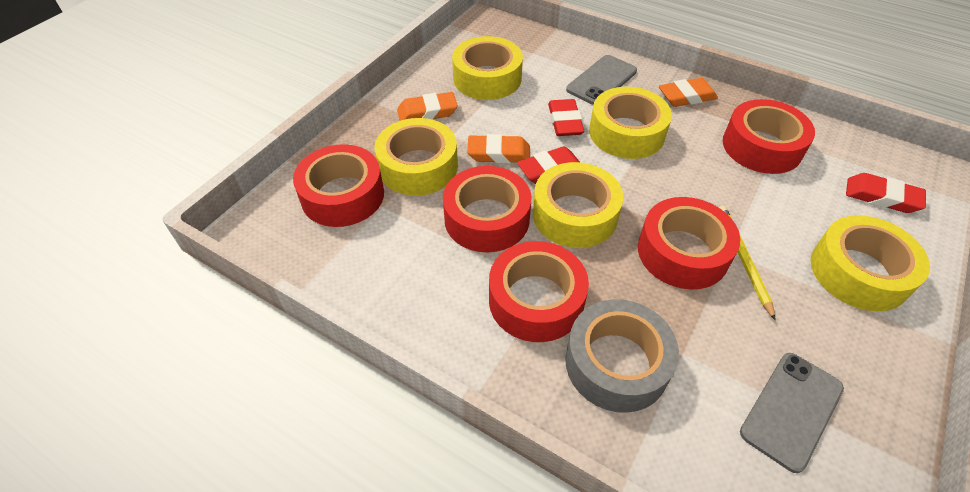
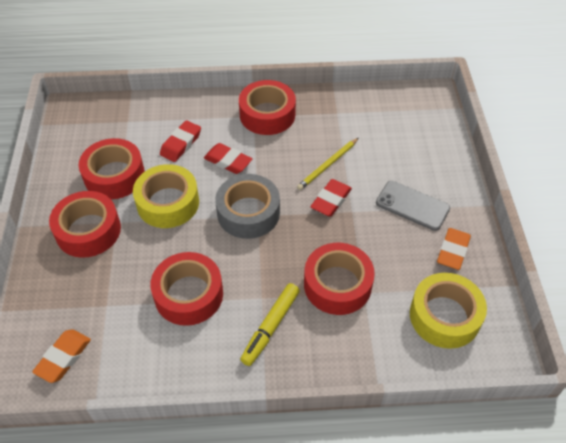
grey phone: 2 -> 1
orange eraser: 3 -> 2
yellow marker: 0 -> 1
yellow tape: 5 -> 2

